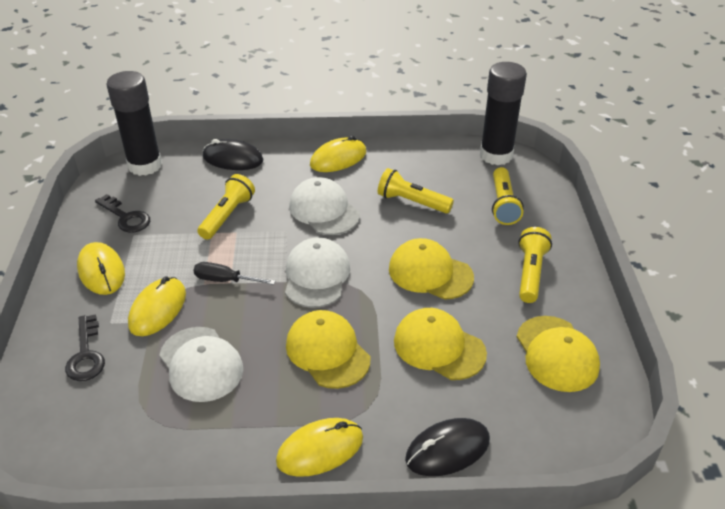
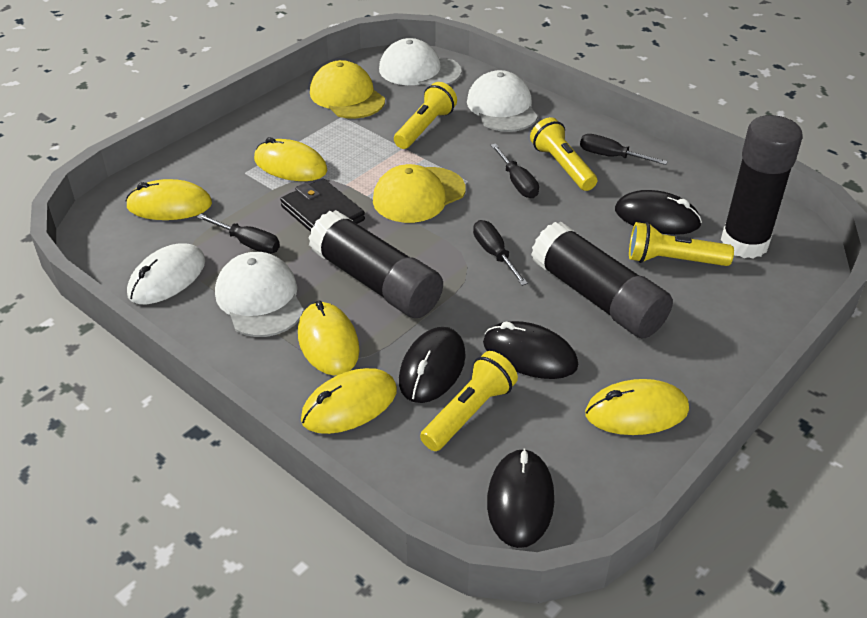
black glue stick: 2 -> 3
black key: 2 -> 0
black mouse: 2 -> 4
black screwdriver: 1 -> 4
black wallet: 0 -> 1
white mouse: 0 -> 1
yellow cap: 4 -> 2
yellow mouse: 4 -> 5

